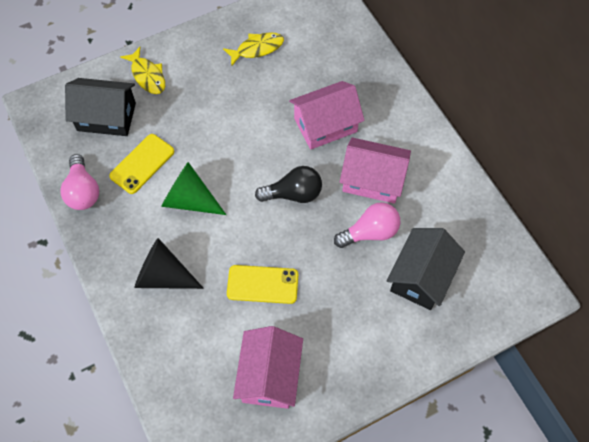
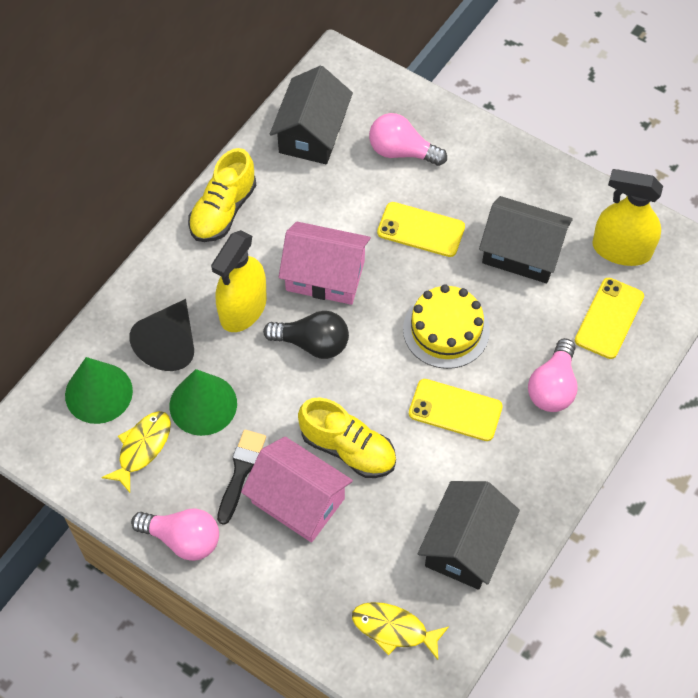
black brush: 0 -> 1
black house: 2 -> 3
green cone: 1 -> 2
pink house: 3 -> 2
pink light bulb: 2 -> 3
yellow cake: 0 -> 1
yellow phone: 2 -> 3
yellow shoe: 0 -> 2
yellow spray bottle: 0 -> 2

